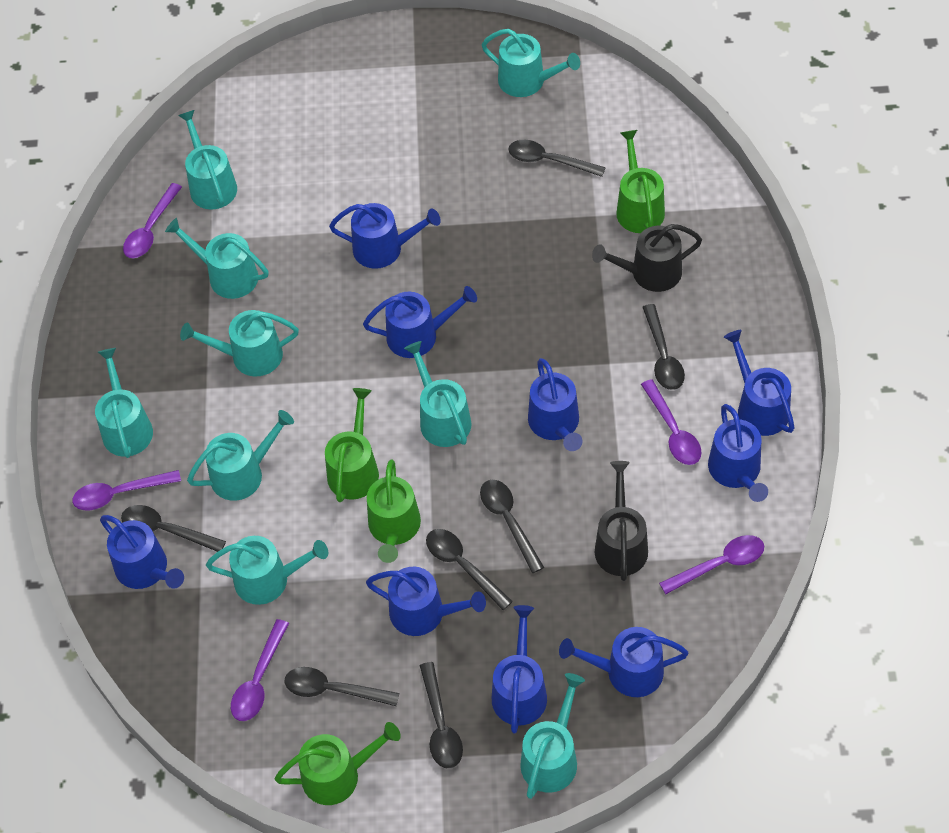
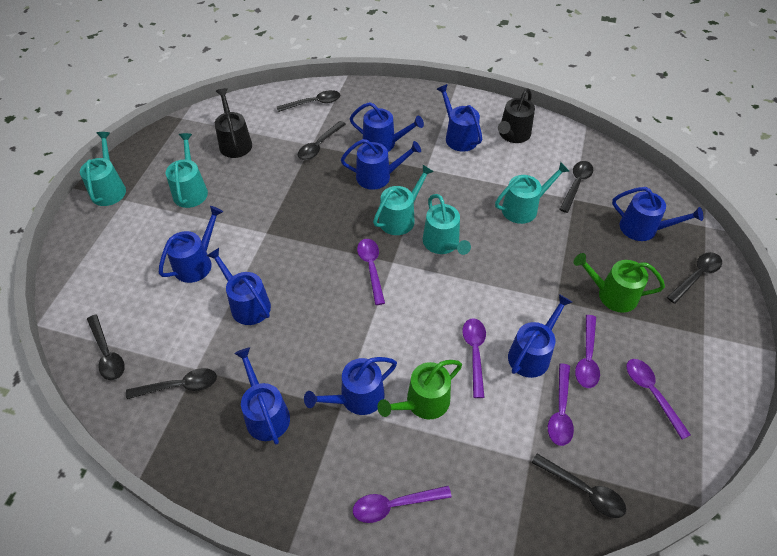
green watering can: 4 -> 2
purple spoon: 5 -> 6
turquoise watering can: 9 -> 5

